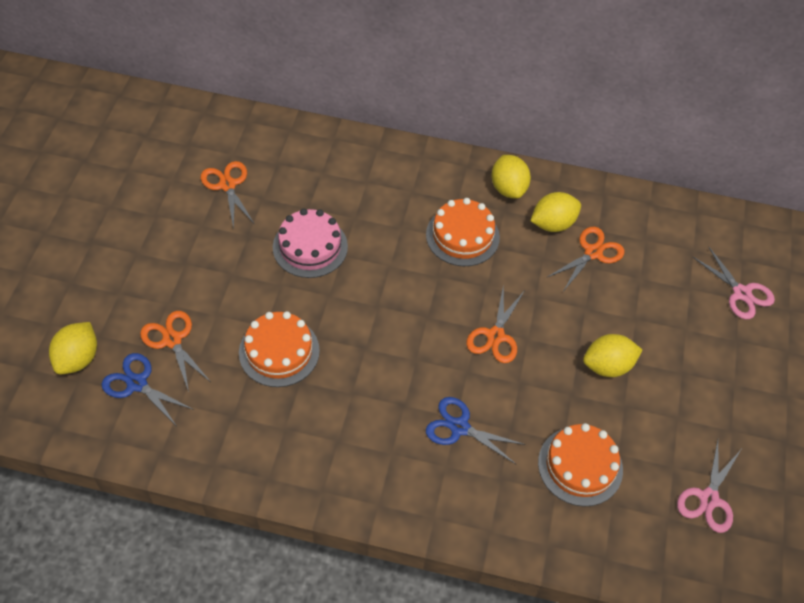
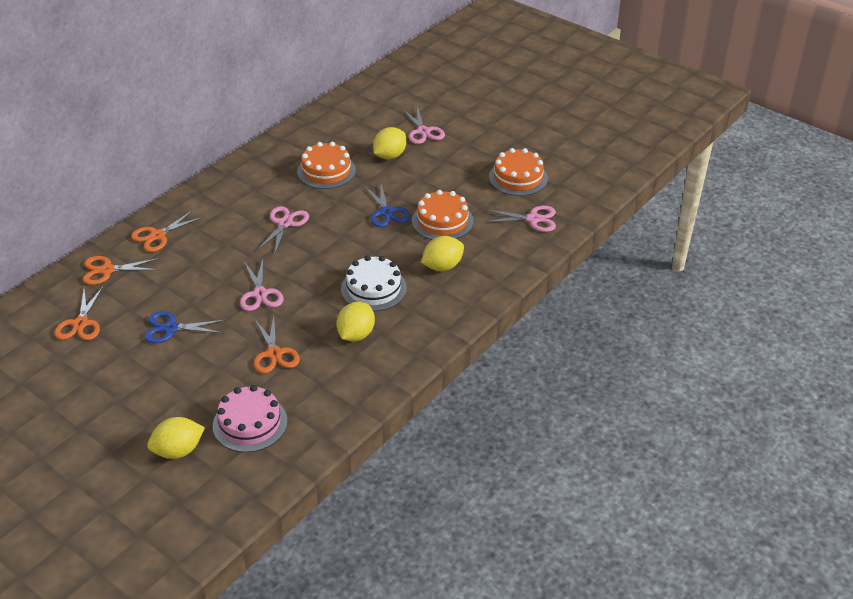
pink scissors: 2 -> 4
white cake: 0 -> 1

